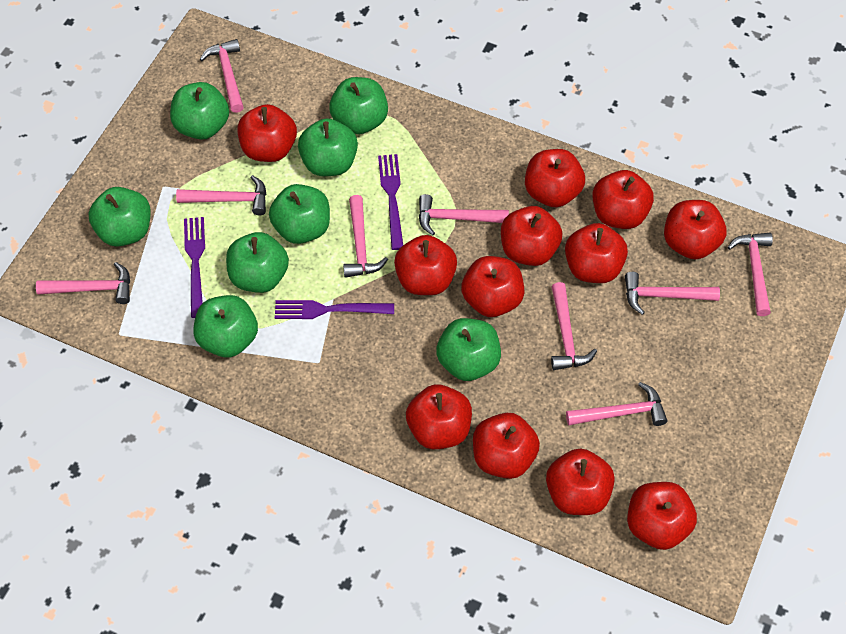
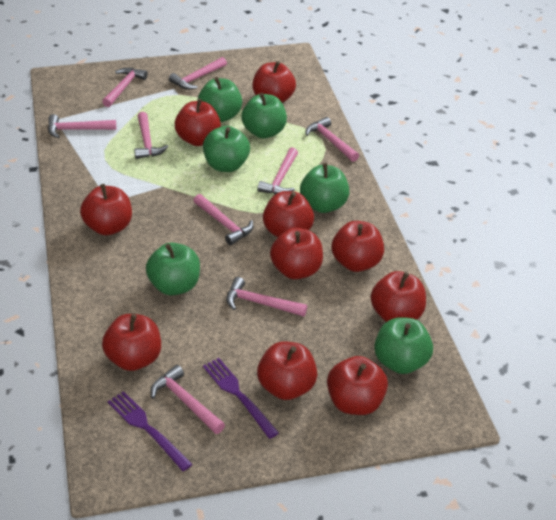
green apple: 8 -> 6
purple fork: 3 -> 2
red apple: 12 -> 10

